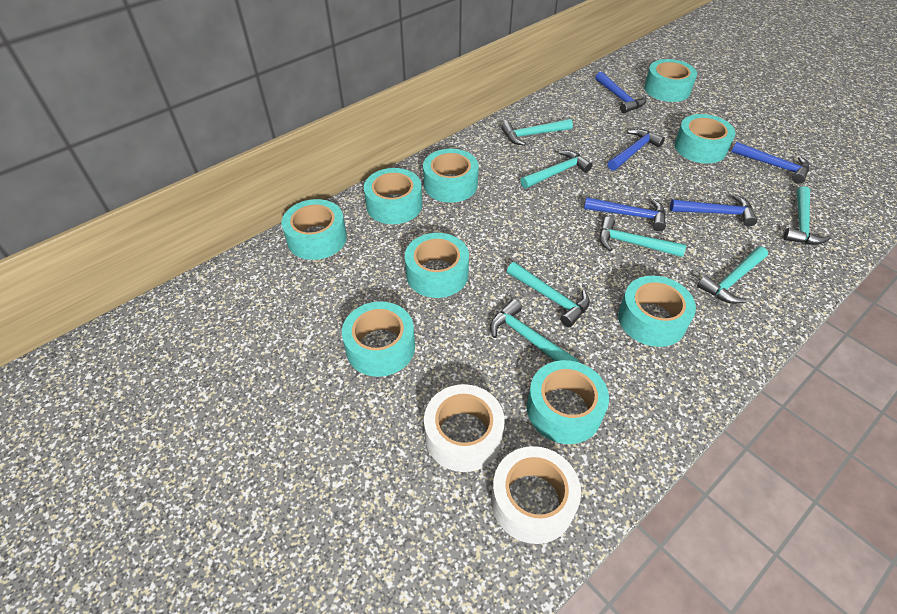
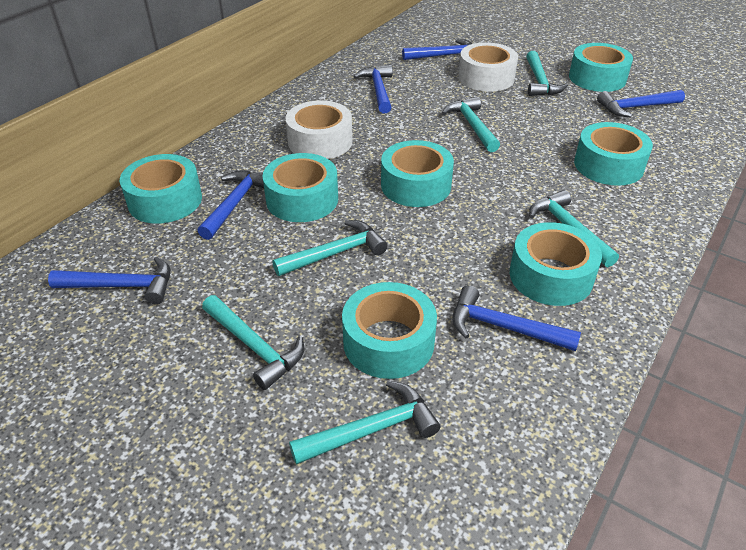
blue hammer: 5 -> 6
turquoise hammer: 7 -> 6
turquoise tape: 9 -> 7

